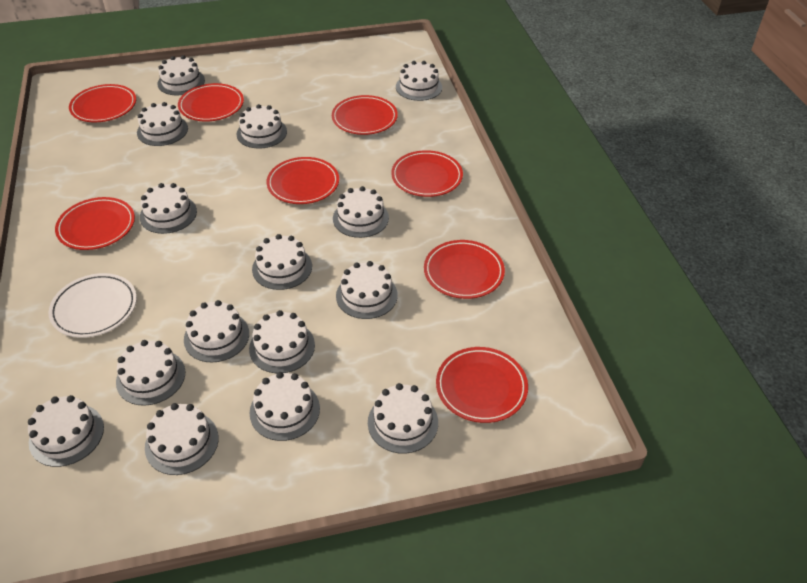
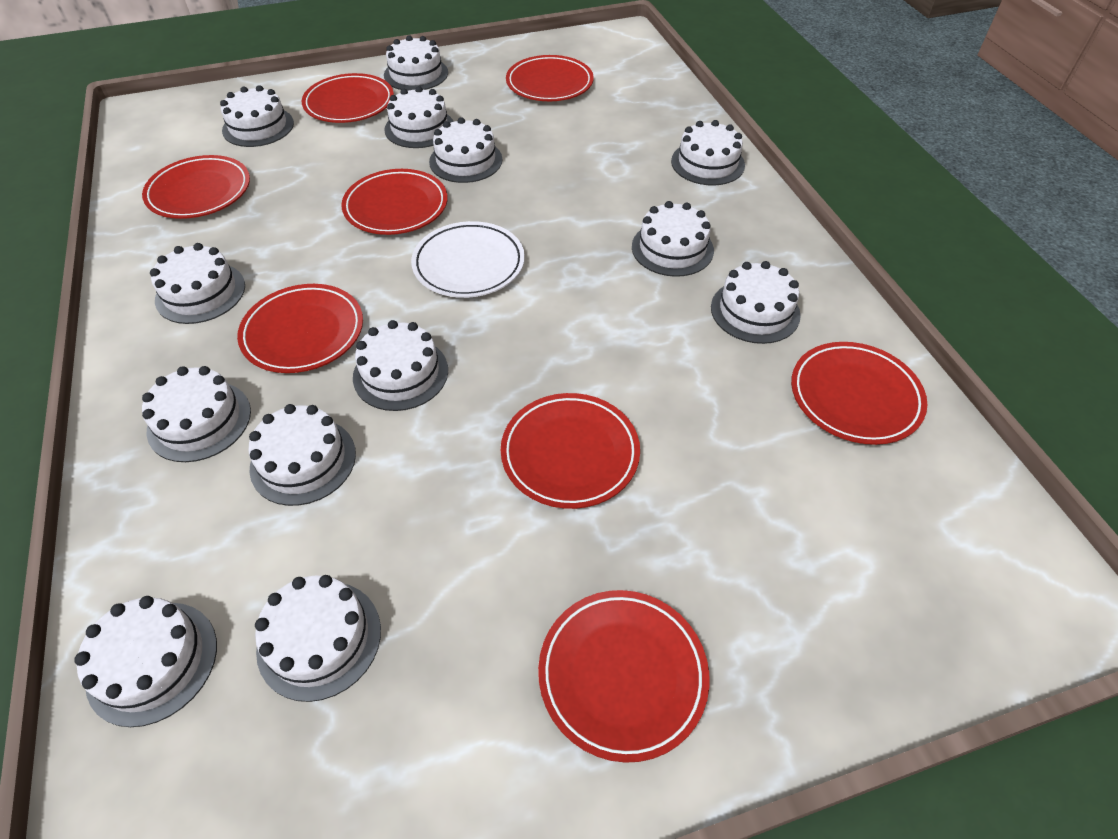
white cake: 15 -> 13

